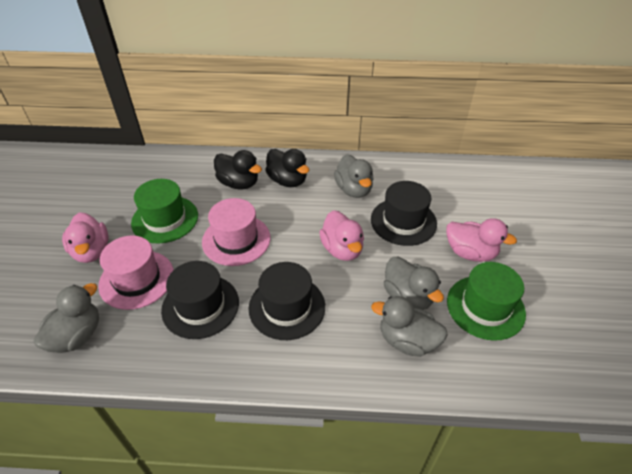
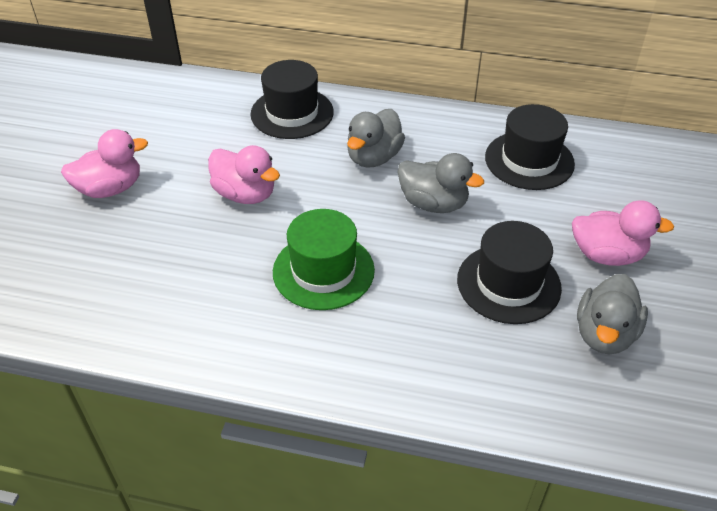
black duck: 2 -> 0
green hat: 2 -> 1
grey duck: 4 -> 3
pink hat: 2 -> 0

